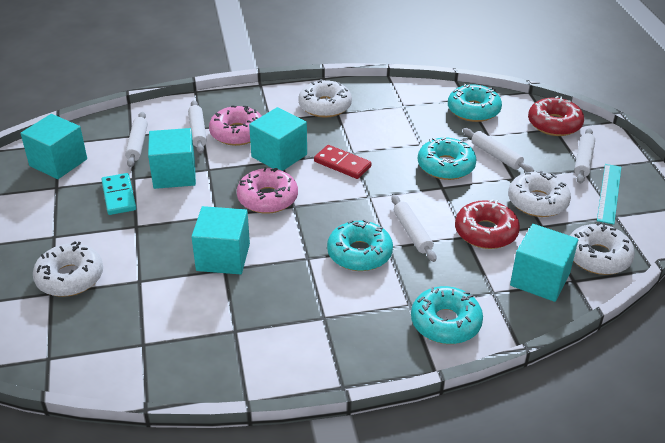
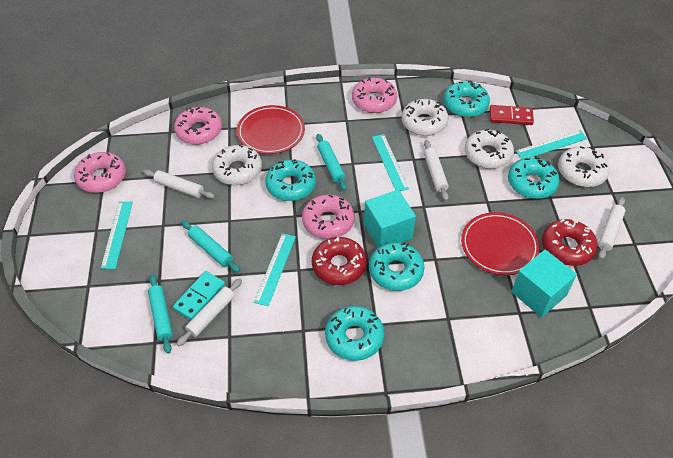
pink donut: 2 -> 4
red plate: 0 -> 2
turquoise cube: 5 -> 2
turquoise donut: 4 -> 5
turquoise rolling pin: 0 -> 3
turquoise ruler: 1 -> 4
white rolling pin: 5 -> 4

